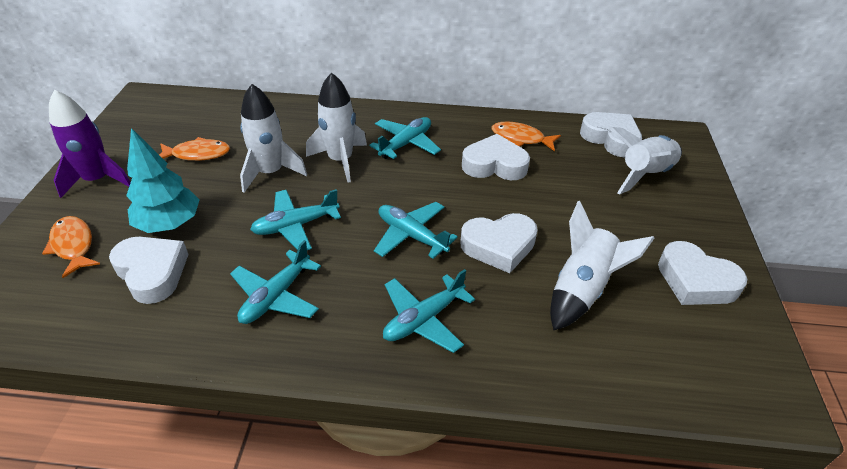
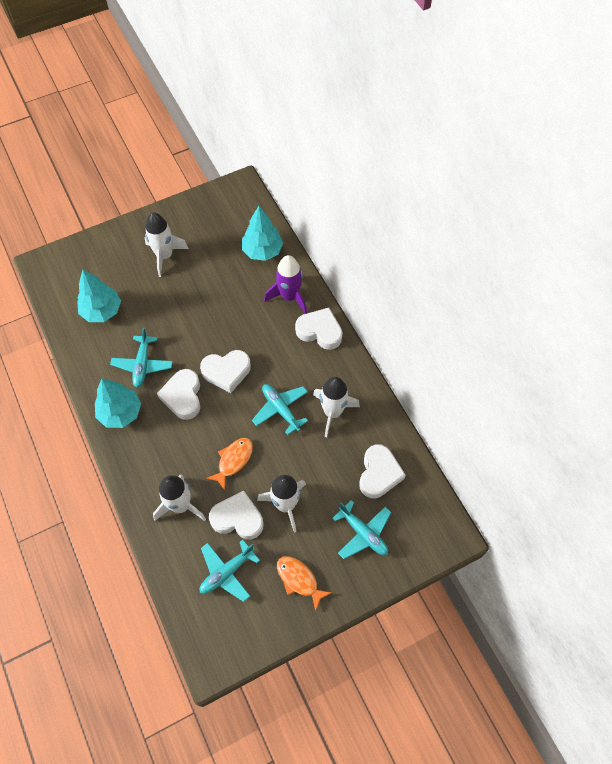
orange fish: 3 -> 2
turquoise plane: 5 -> 4
turquoise tree: 1 -> 3

